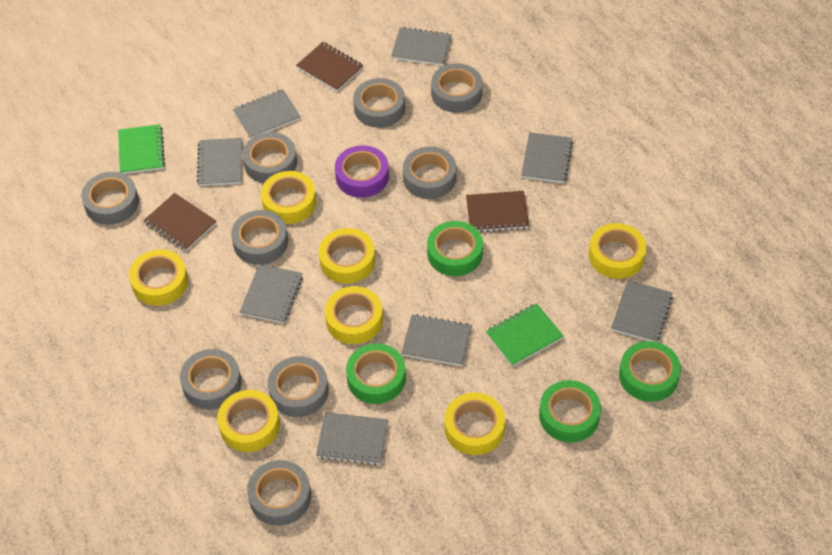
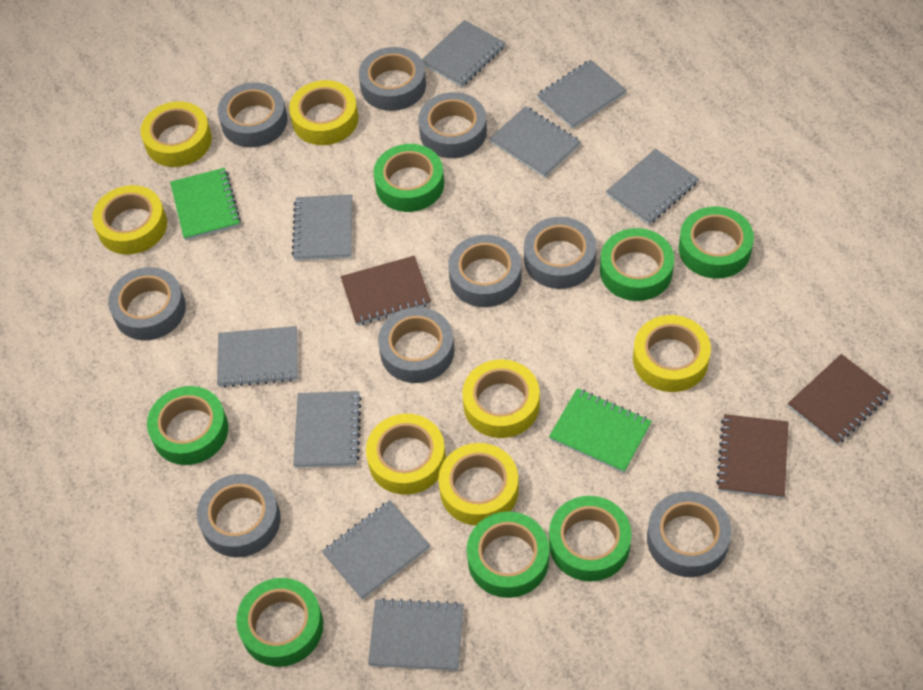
green tape: 4 -> 7
grey notebook: 8 -> 9
purple tape: 1 -> 0

